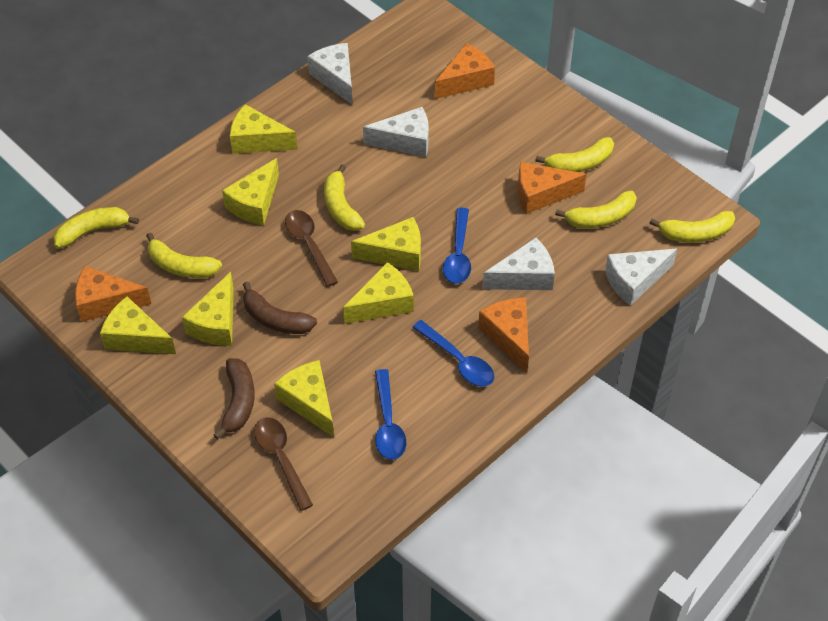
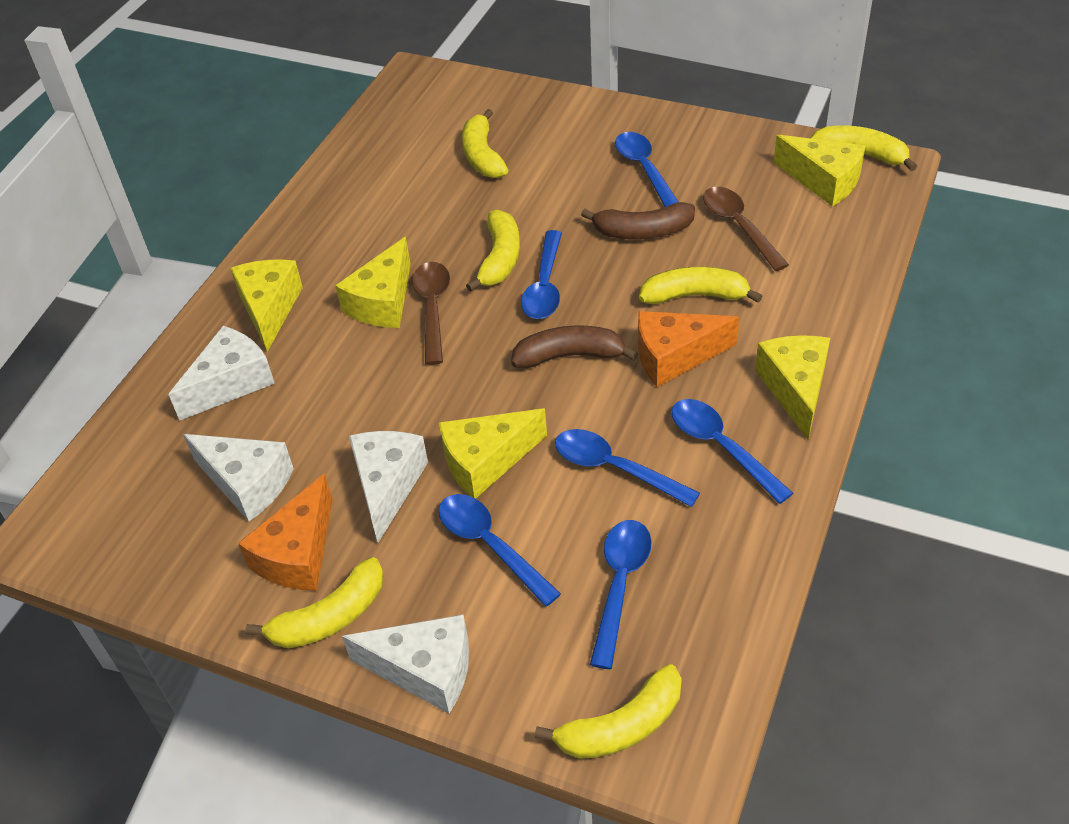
blue spoon: 3 -> 6
orange cheese: 4 -> 2
yellow cheese: 7 -> 5

